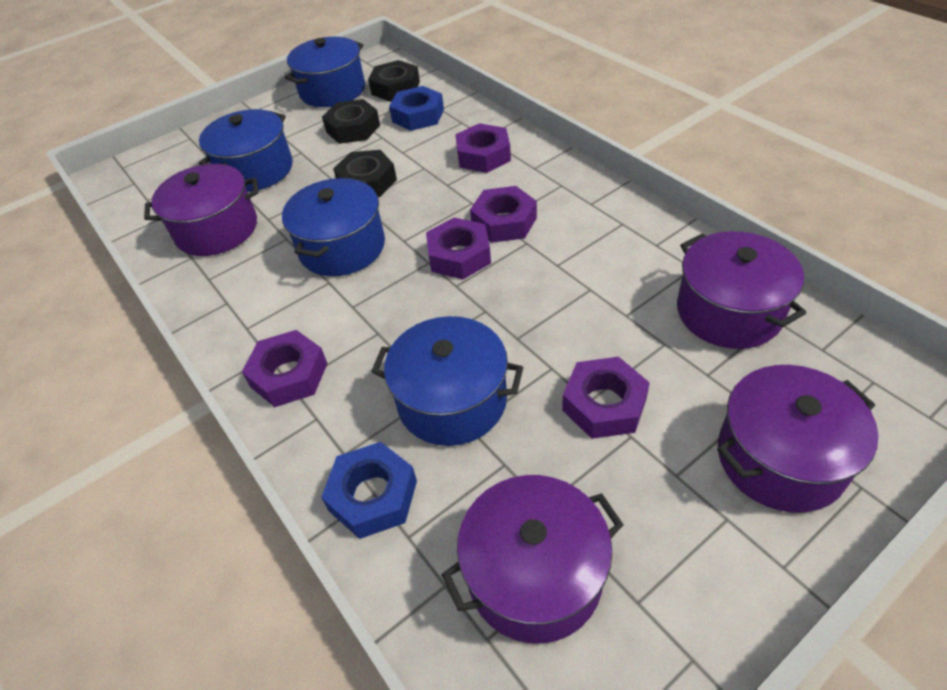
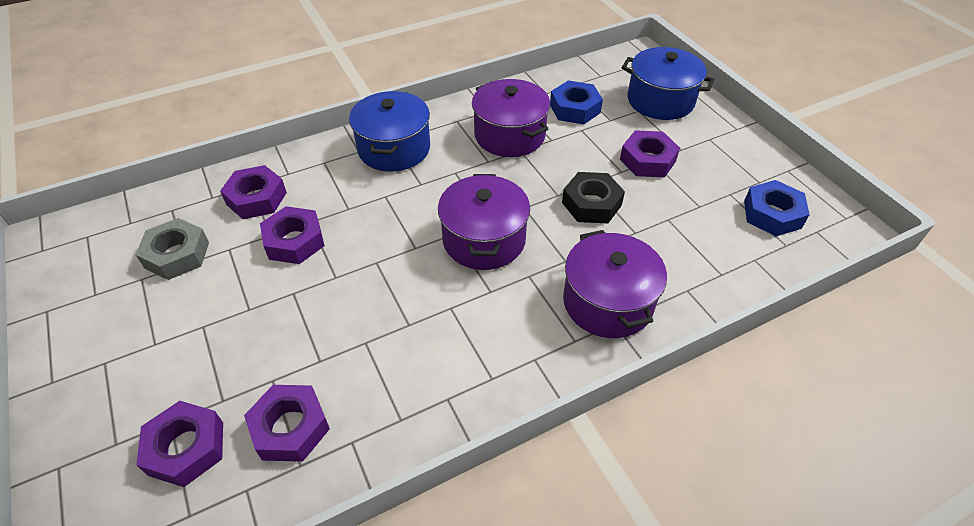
black nut: 3 -> 1
blue pot: 4 -> 2
grey nut: 0 -> 1
purple pot: 4 -> 3

